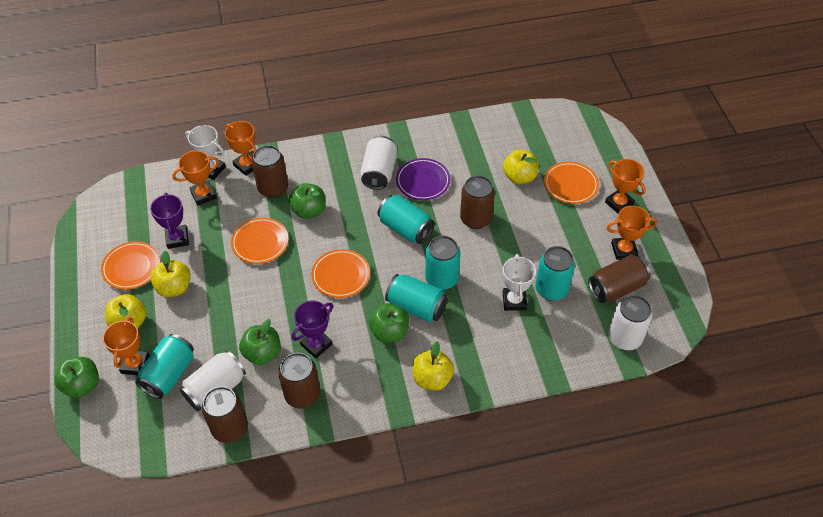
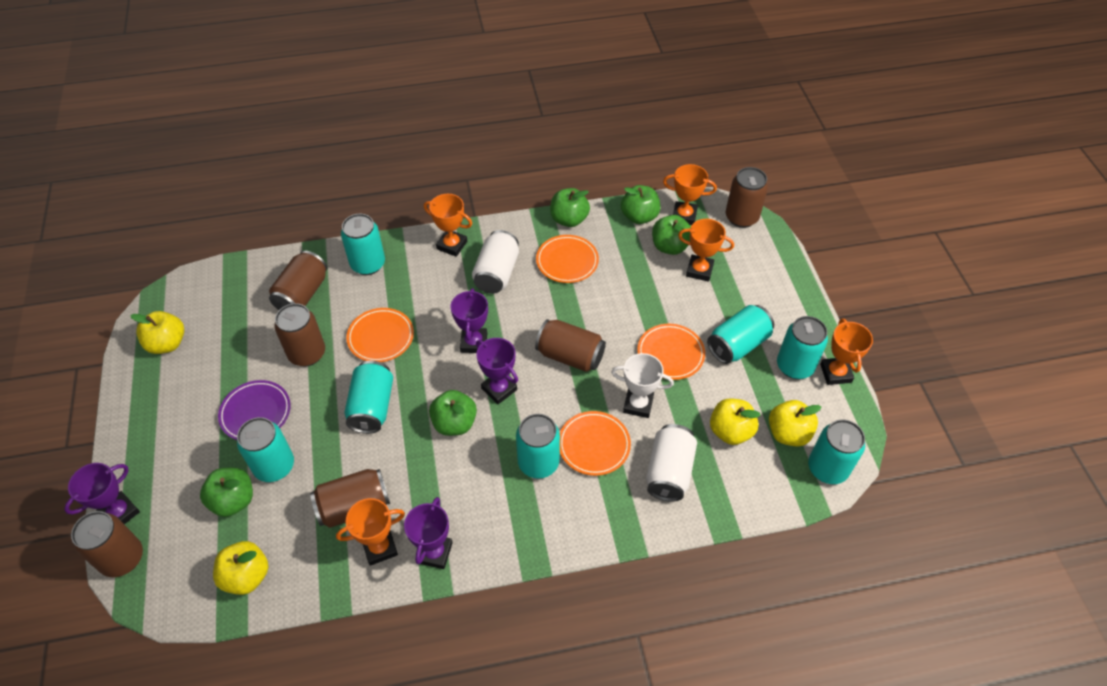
brown can: 5 -> 6
green apple: 4 -> 5
purple trophy: 2 -> 4
turquoise can: 5 -> 7
white can: 3 -> 2
white trophy: 2 -> 1

